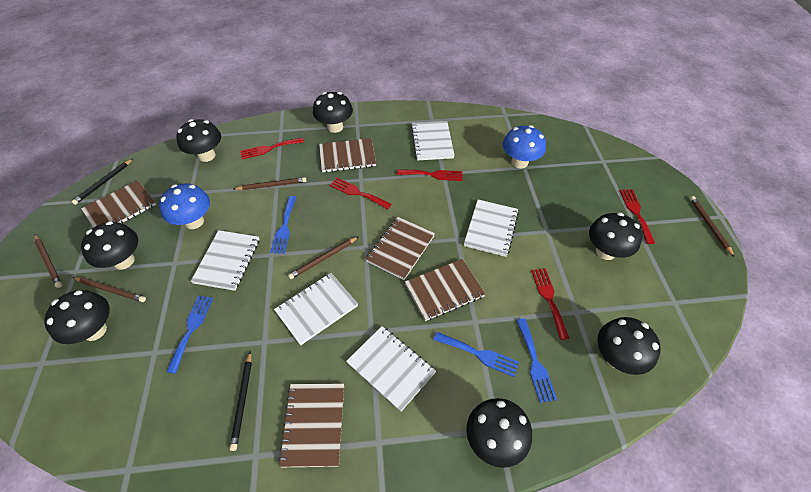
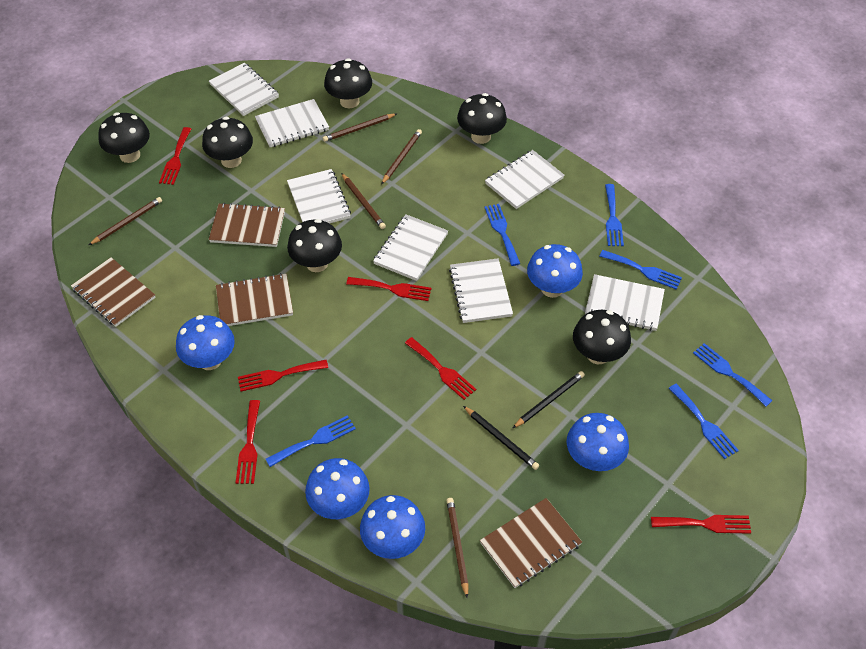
black mushroom: 7 -> 6
blue fork: 4 -> 6
blue mushroom: 2 -> 5
brown notebook: 5 -> 4
red fork: 5 -> 6
white notebook: 5 -> 7

